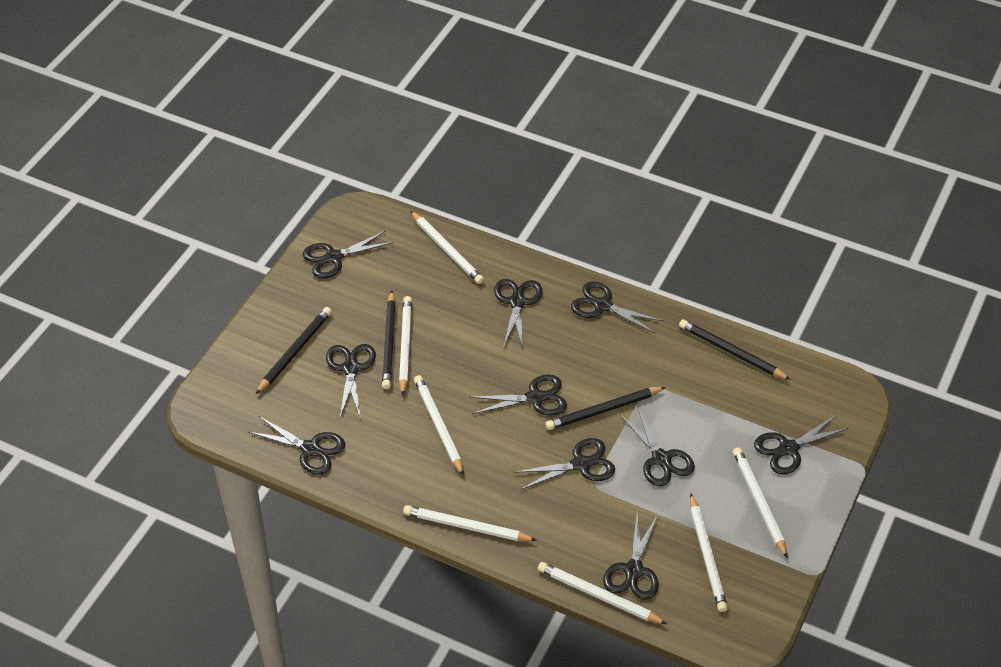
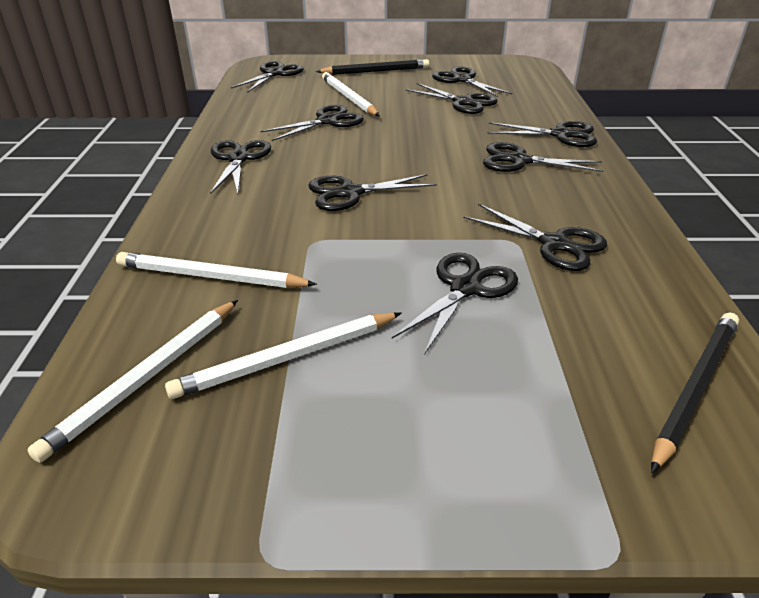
black pencil: 4 -> 2
white pencil: 7 -> 4

